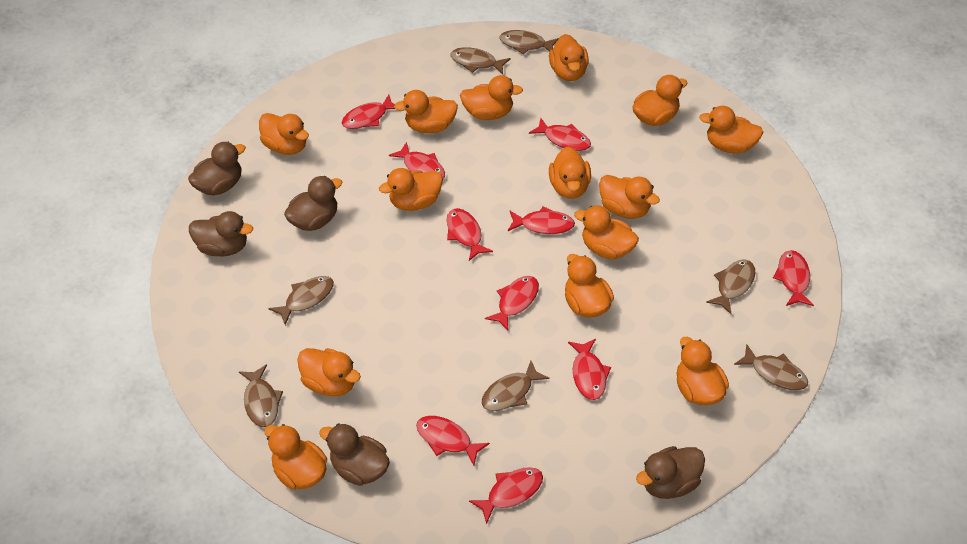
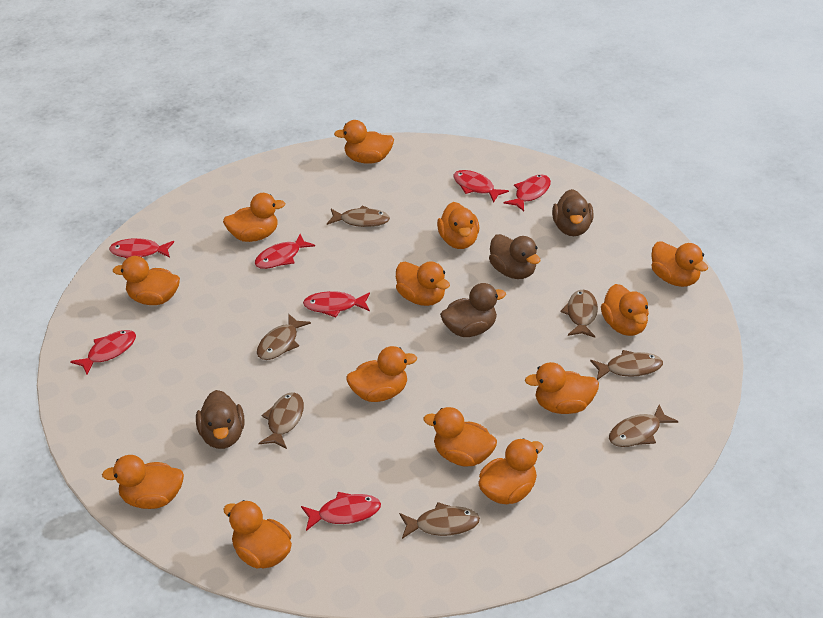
brown duck: 5 -> 4
orange duck: 14 -> 13
red fish: 10 -> 7

